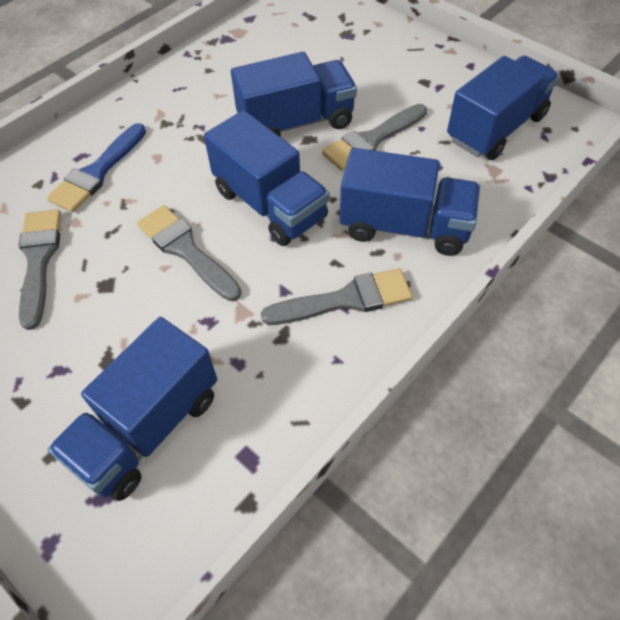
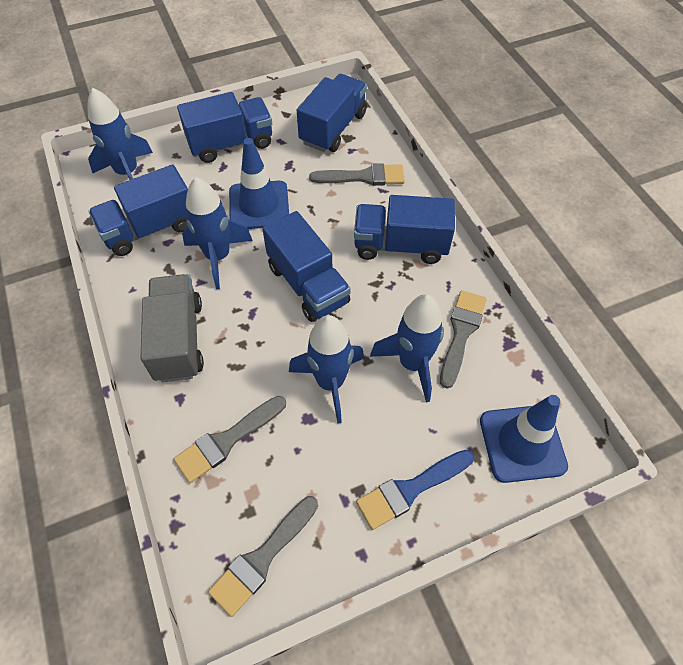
blue rocket: 0 -> 4
blue traffic cone: 0 -> 2
grey truck: 0 -> 1

